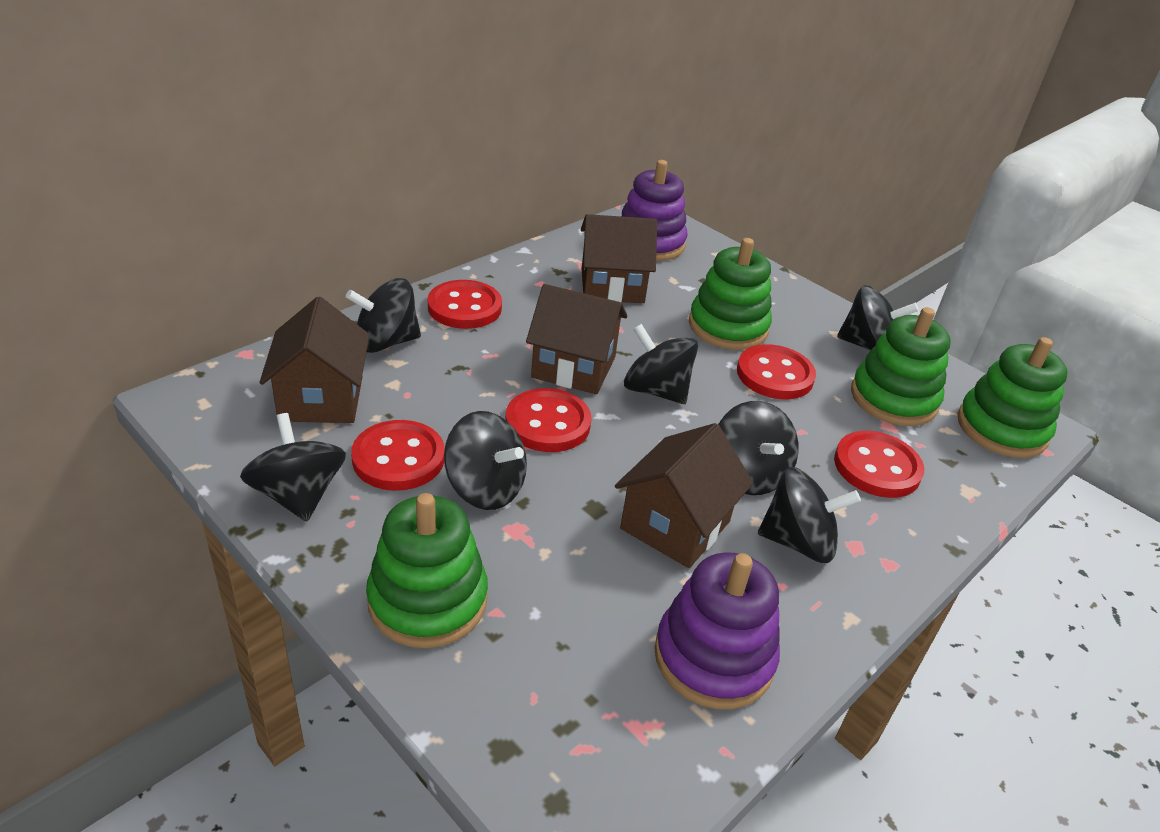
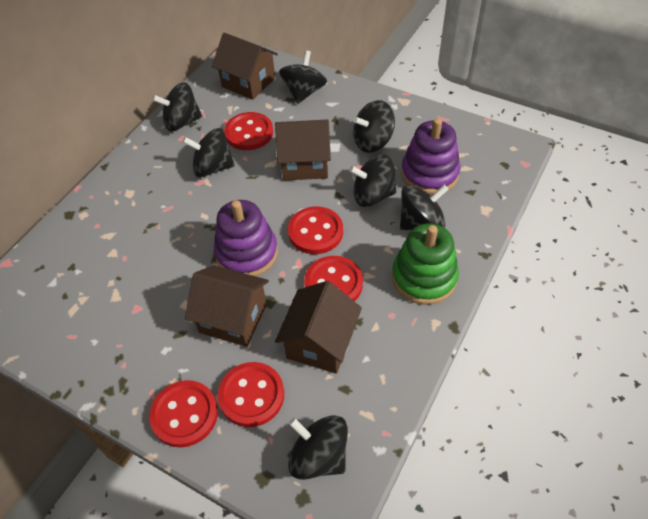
green stacking toy: 4 -> 1

